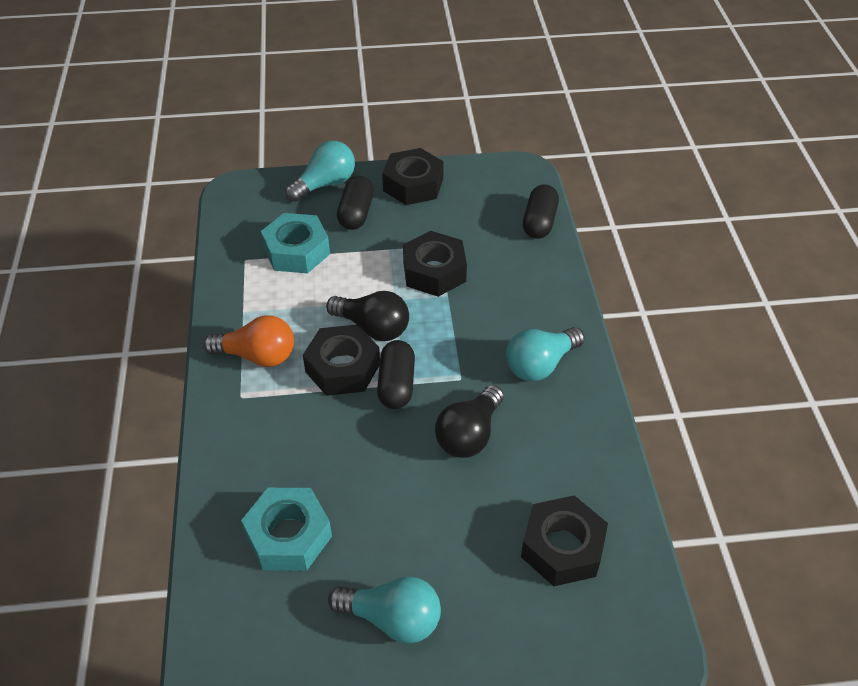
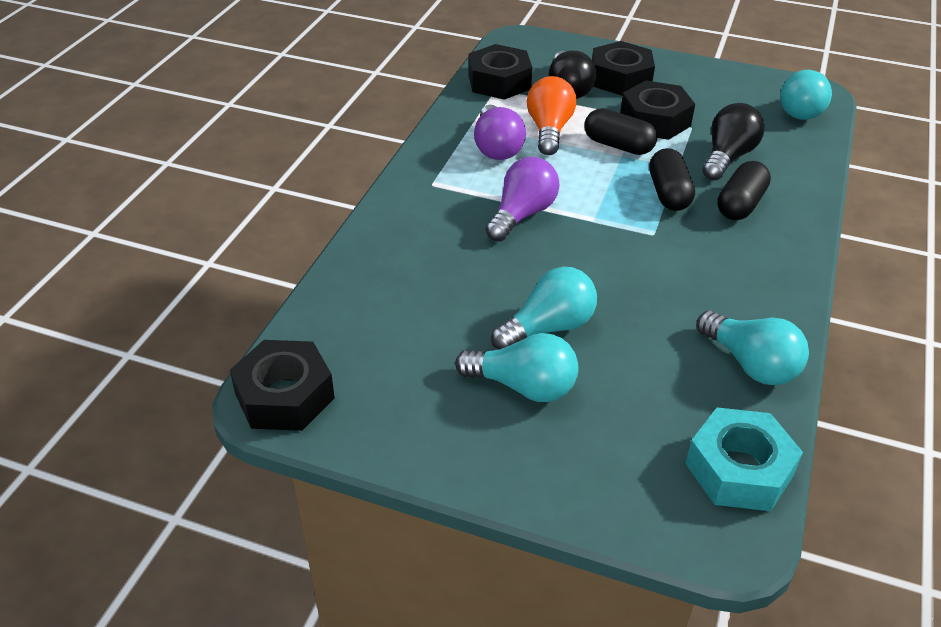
purple light bulb: 0 -> 2
turquoise light bulb: 3 -> 4
turquoise nut: 2 -> 1

